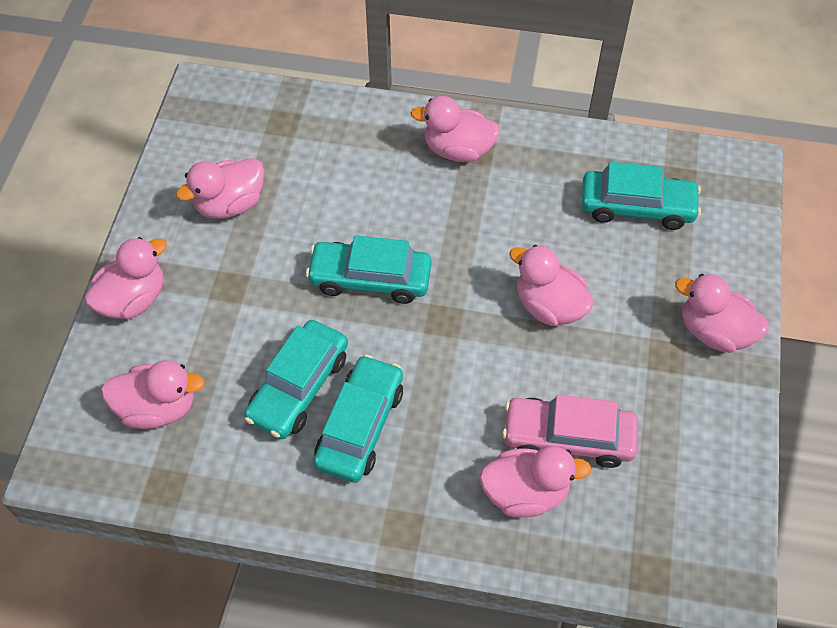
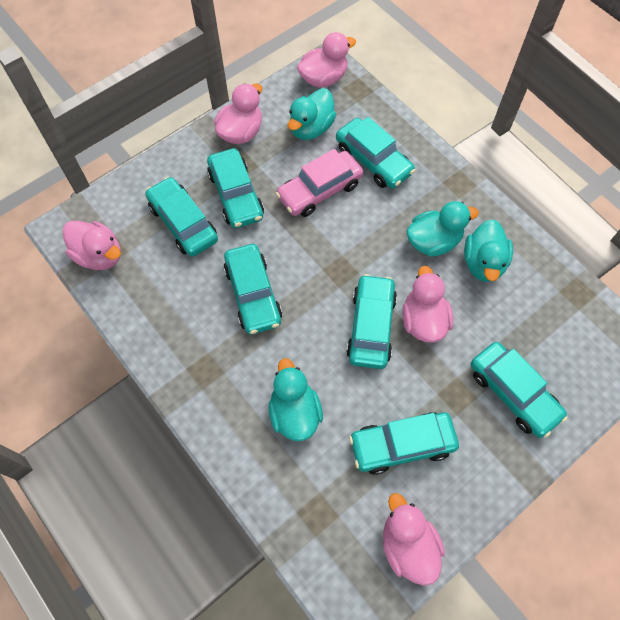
pink duck: 7 -> 5
turquoise car: 4 -> 7
turquoise duck: 0 -> 4

